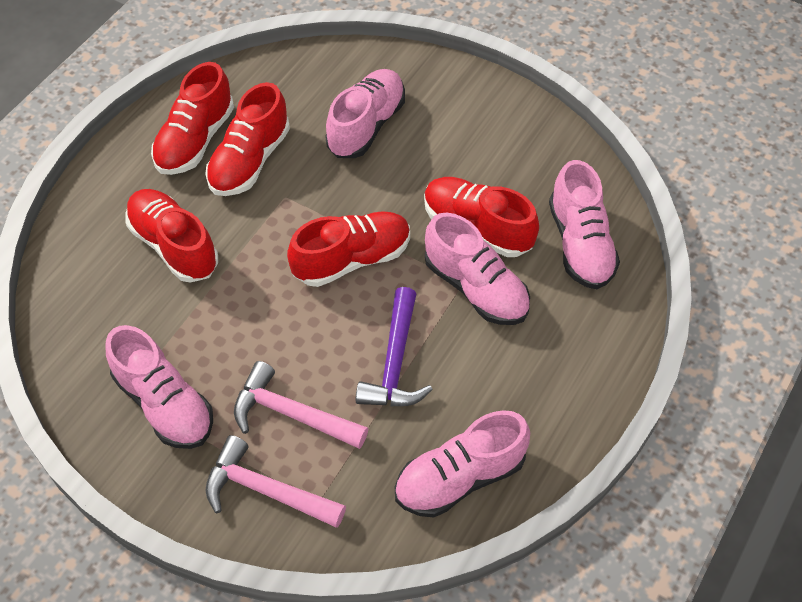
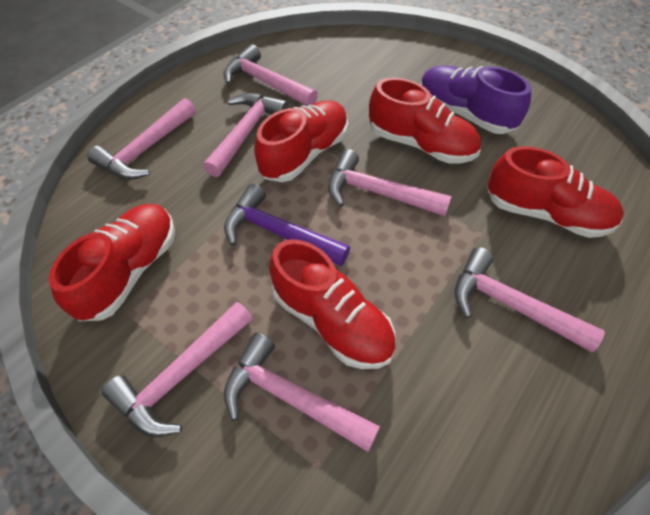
pink hammer: 2 -> 7
pink shoe: 5 -> 0
purple shoe: 0 -> 1

